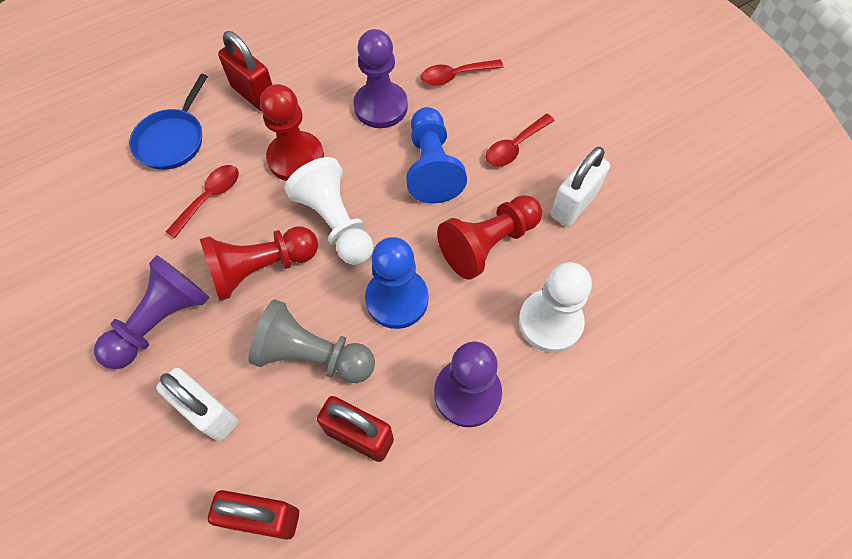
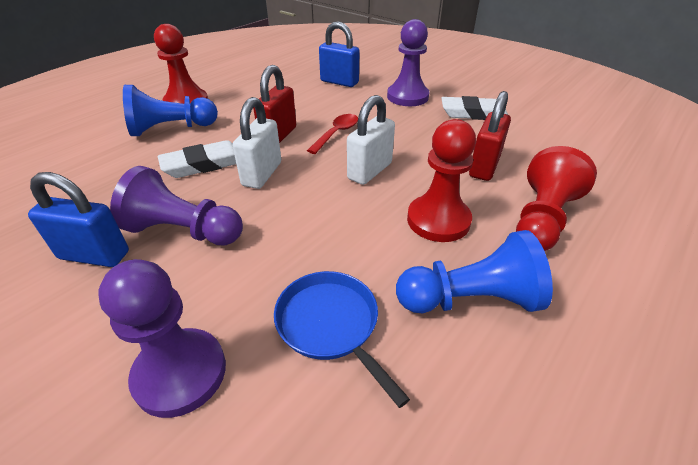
blue padlock: 0 -> 2
grey pawn: 1 -> 0
red padlock: 3 -> 2
red spoon: 3 -> 1
white eraser: 0 -> 2
white pawn: 2 -> 0

